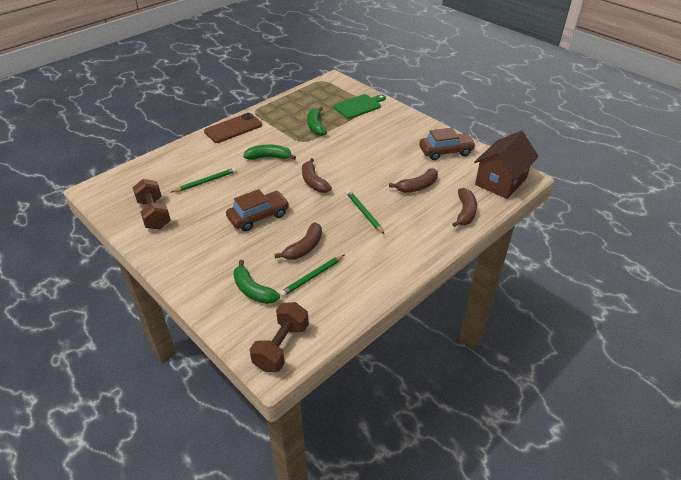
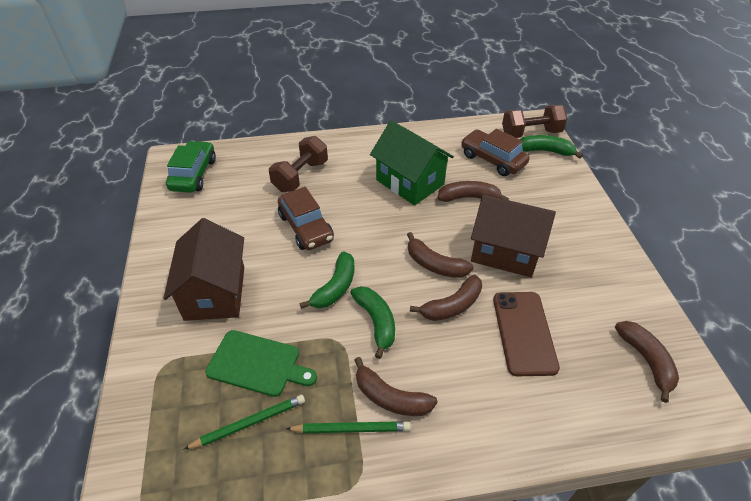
brown banana: 4 -> 5
brown house: 1 -> 2
green car: 0 -> 1
green house: 0 -> 1
green pencil: 3 -> 2

